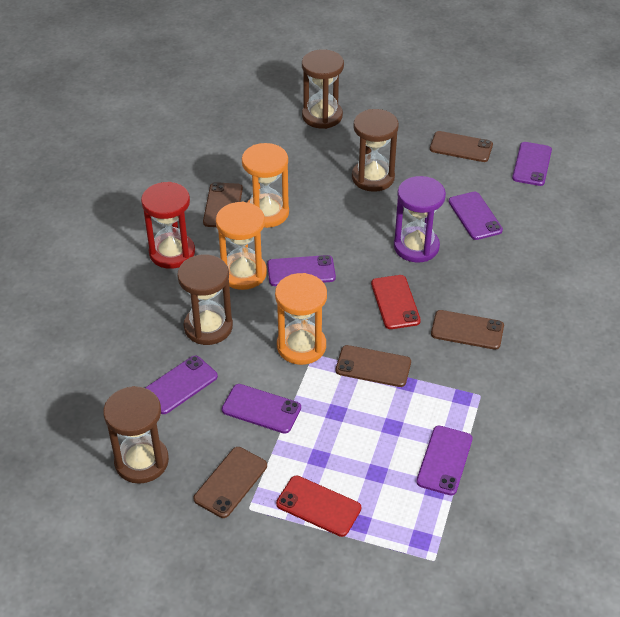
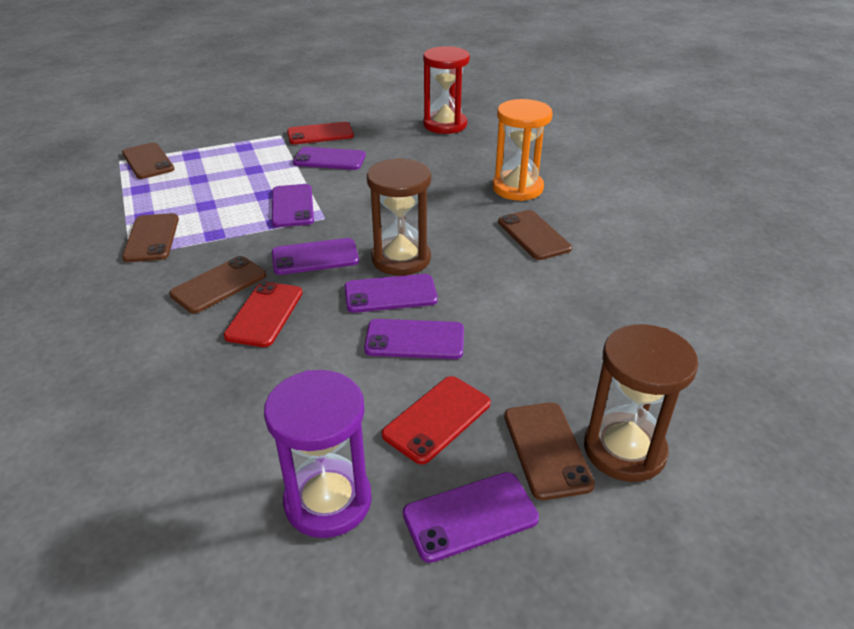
brown hourglass: 4 -> 2
orange hourglass: 3 -> 1
red phone: 2 -> 3

